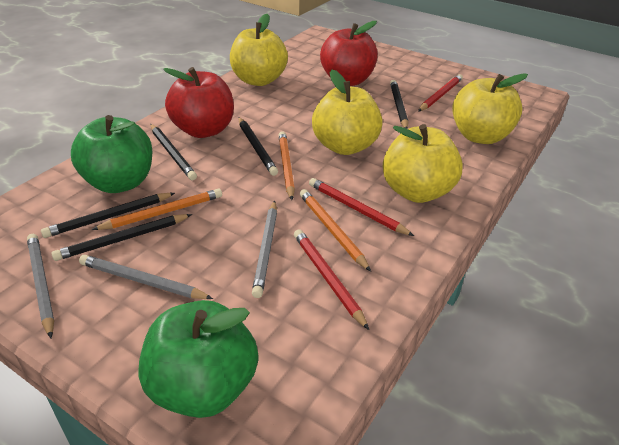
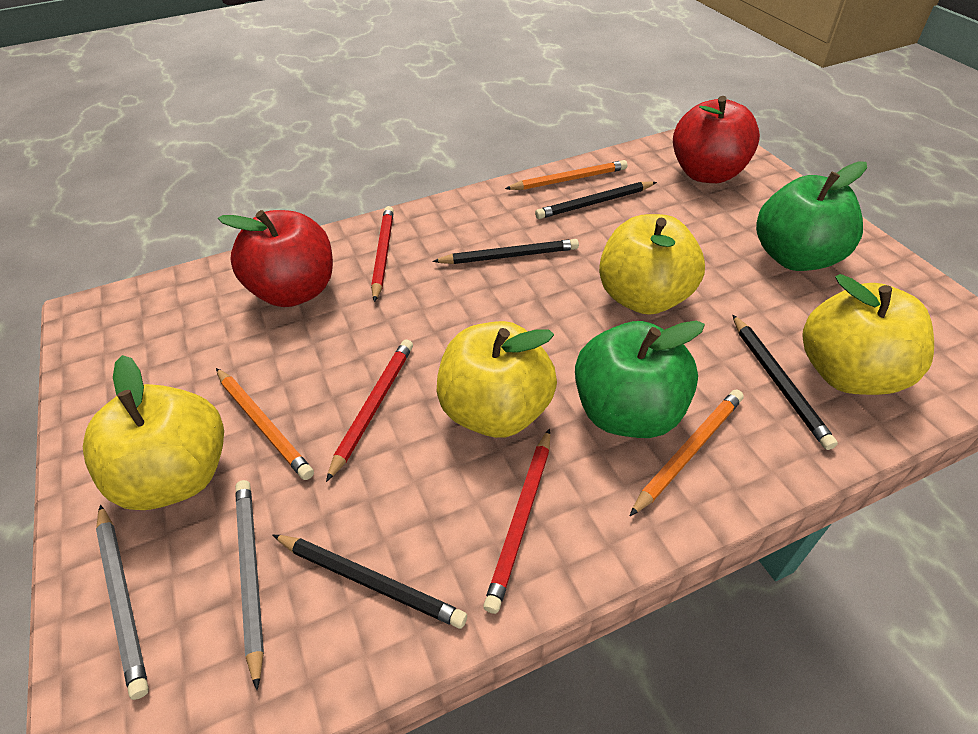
black pencil: 5 -> 4
grey pencil: 3 -> 2

